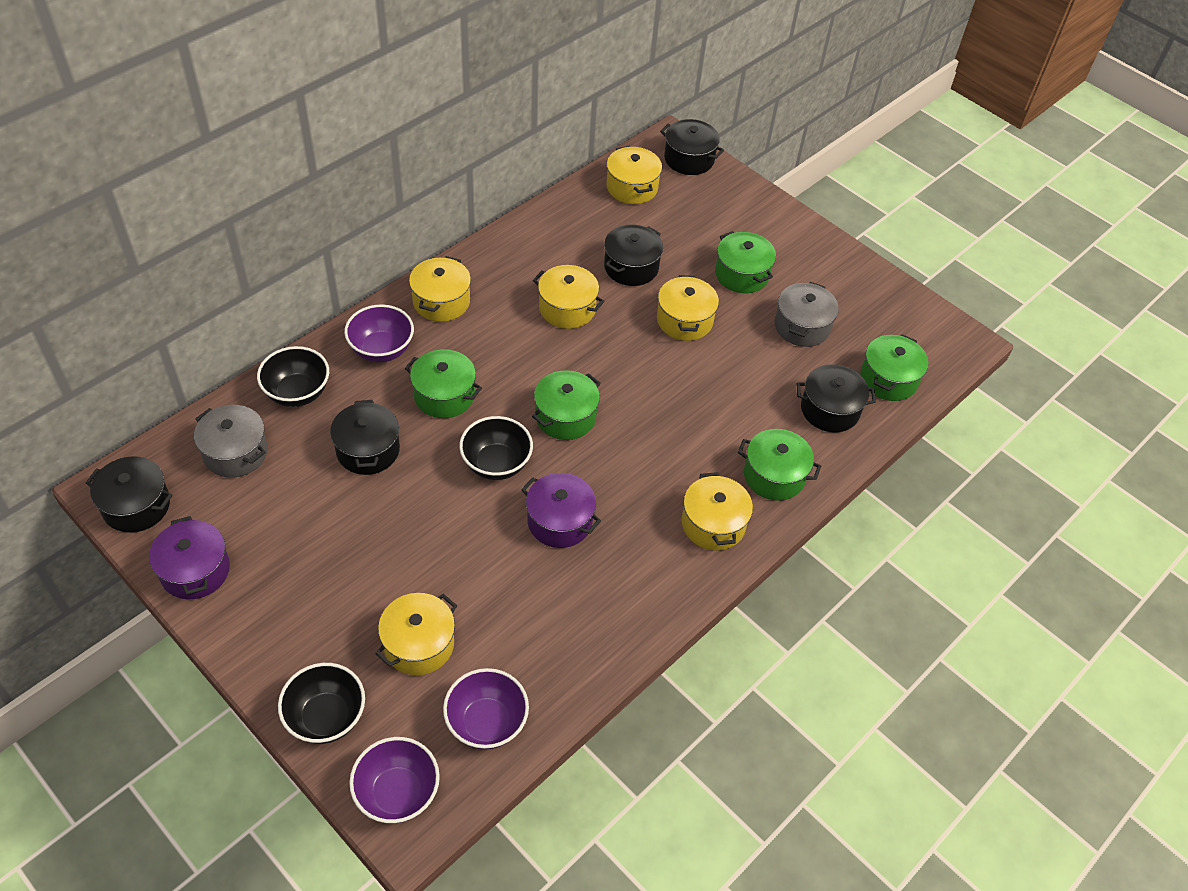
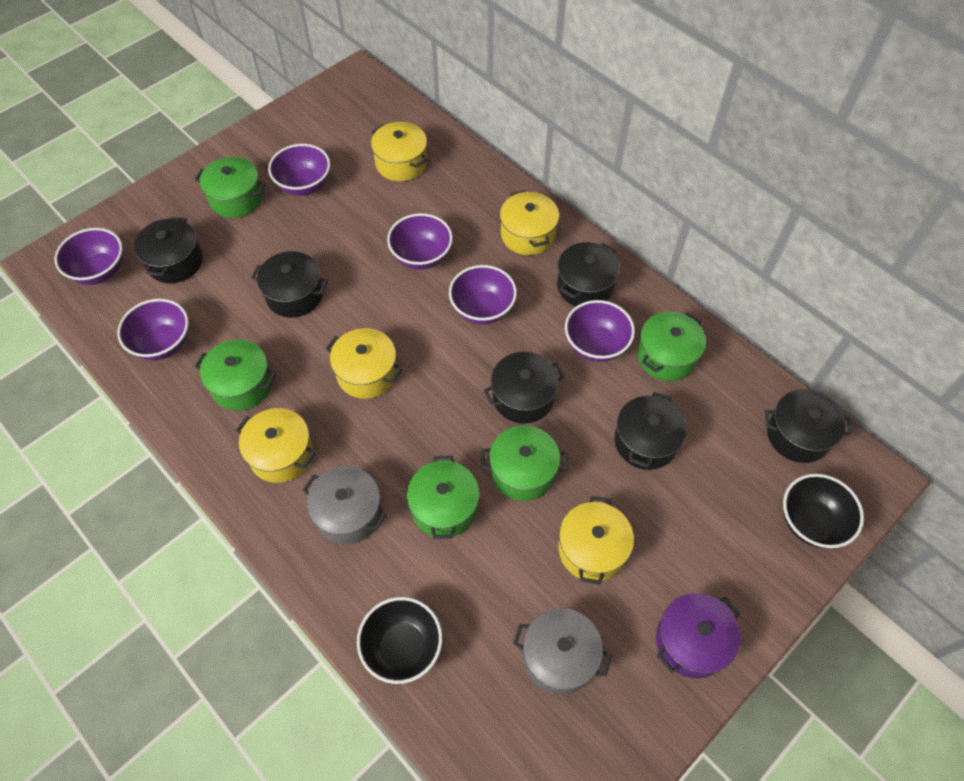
black bowl: 3 -> 2
black pot: 5 -> 6
purple bowl: 3 -> 6
purple pot: 2 -> 1
yellow pot: 6 -> 5

